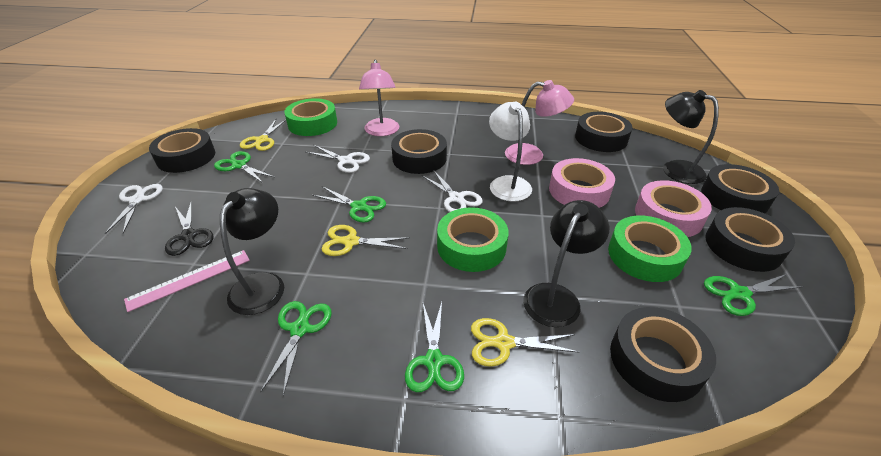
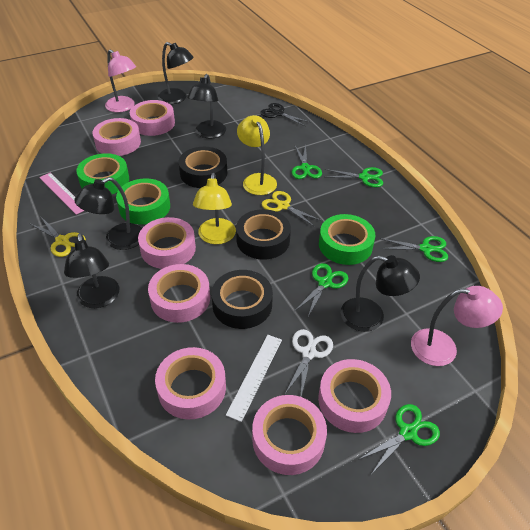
black lamp: 3 -> 5
black tape: 6 -> 3
pink tape: 2 -> 7
white lamp: 1 -> 0
white ruler: 0 -> 1
white scissors: 3 -> 1
yellow lamp: 0 -> 2
yellow scissors: 3 -> 2

